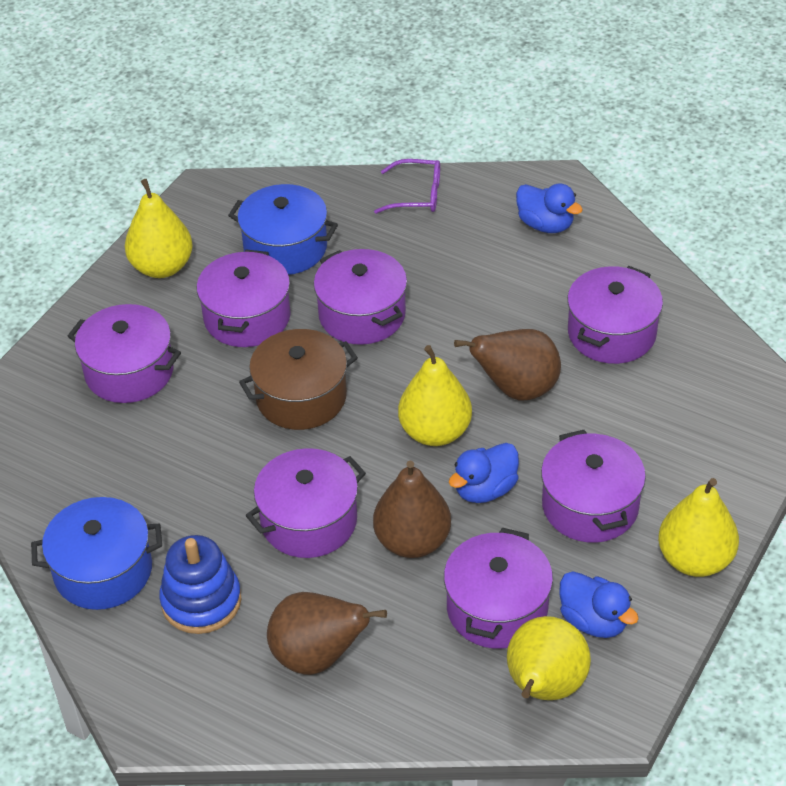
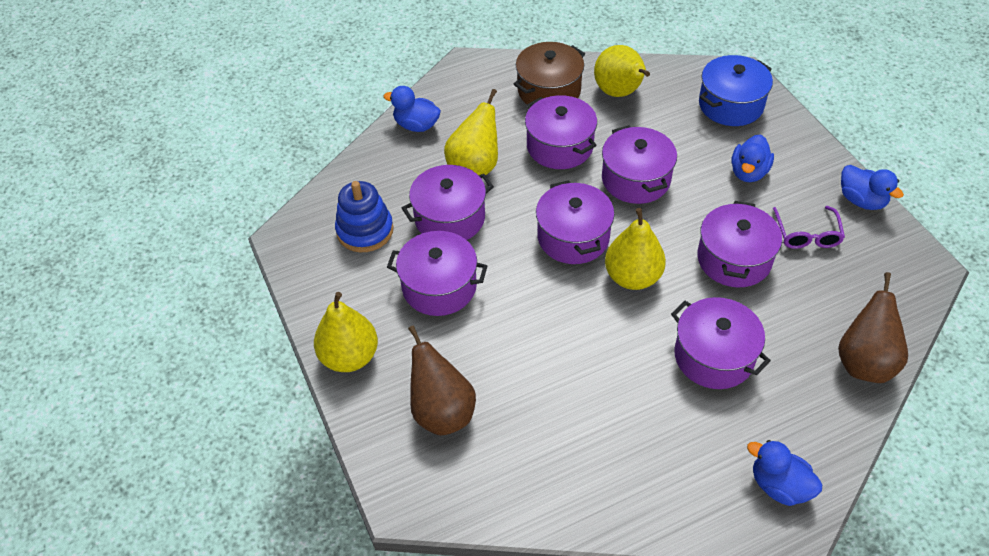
blue duck: 3 -> 4
blue pot: 2 -> 1
brown pear: 3 -> 2

